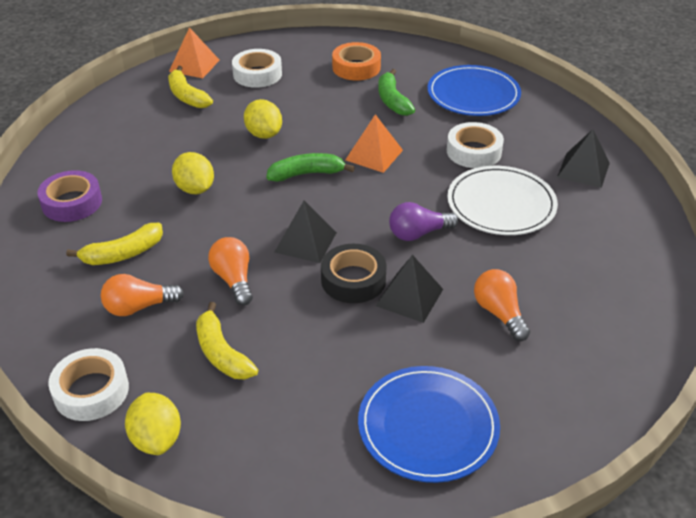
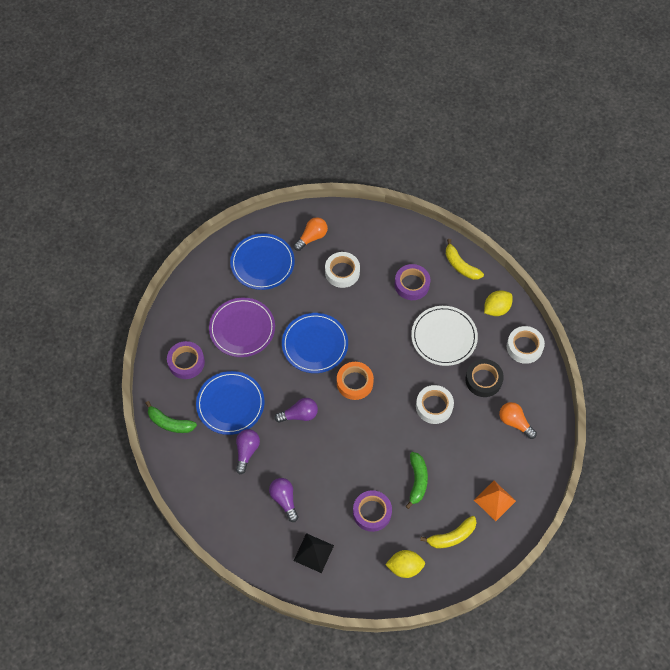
black pyramid: 3 -> 1
blue plate: 2 -> 3
orange light bulb: 3 -> 2
orange pyramid: 2 -> 1
purple light bulb: 1 -> 3
purple plate: 0 -> 1
purple tape: 1 -> 3
yellow banana: 3 -> 2
yellow lemon: 3 -> 2

